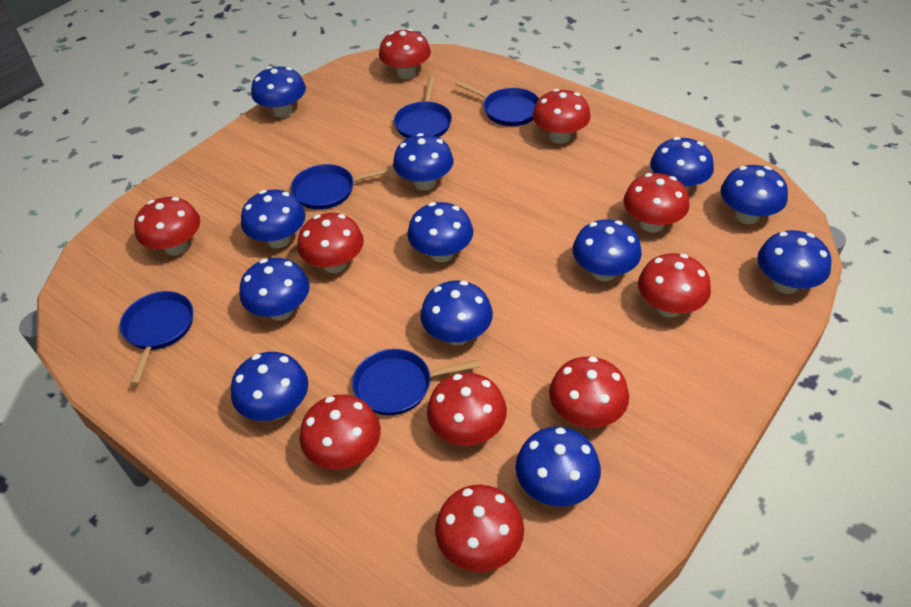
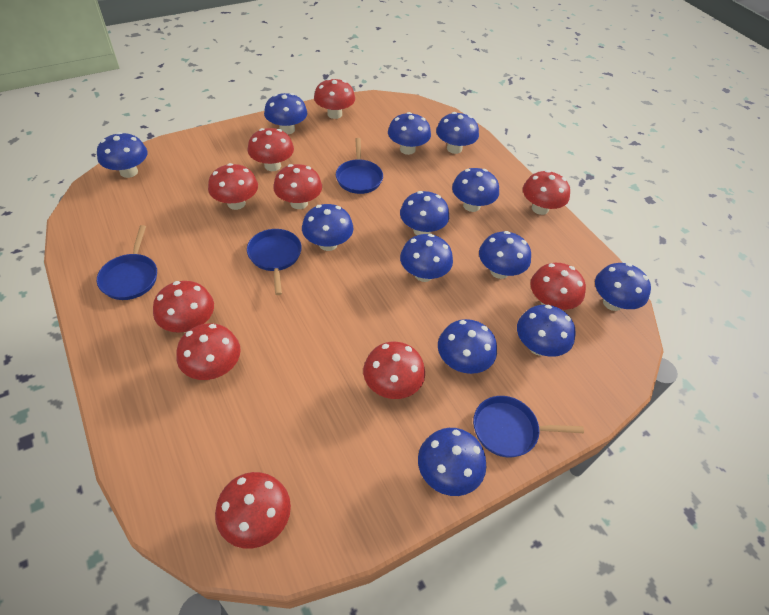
blue mushroom: 12 -> 13
blue pan: 5 -> 4

